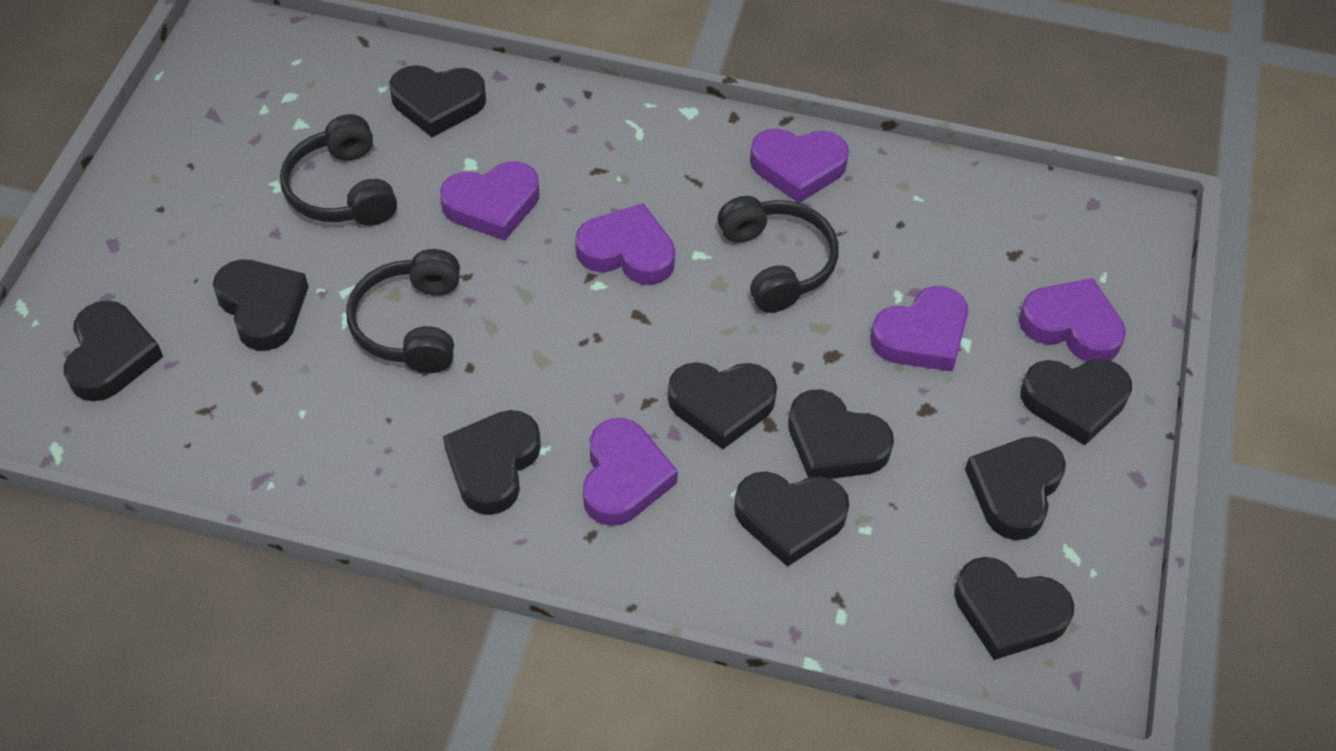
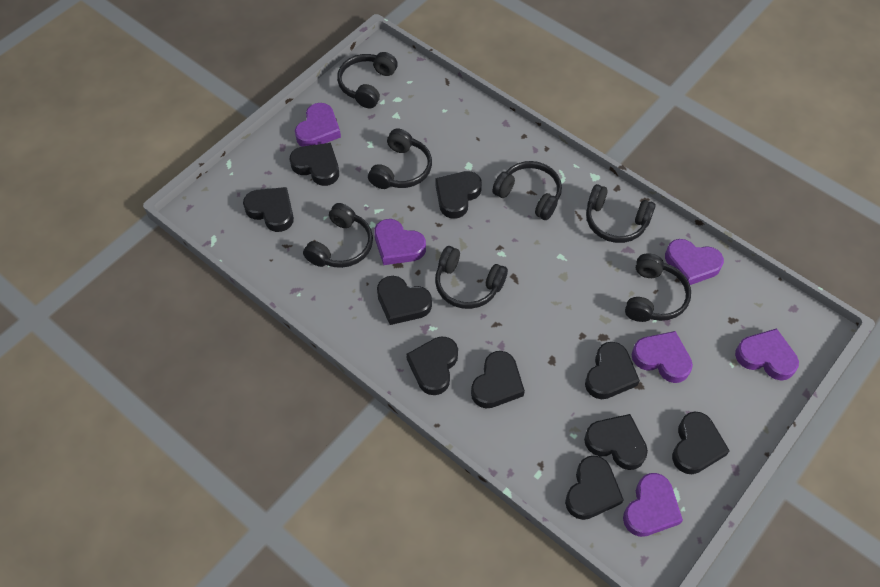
black headphones: 3 -> 7

